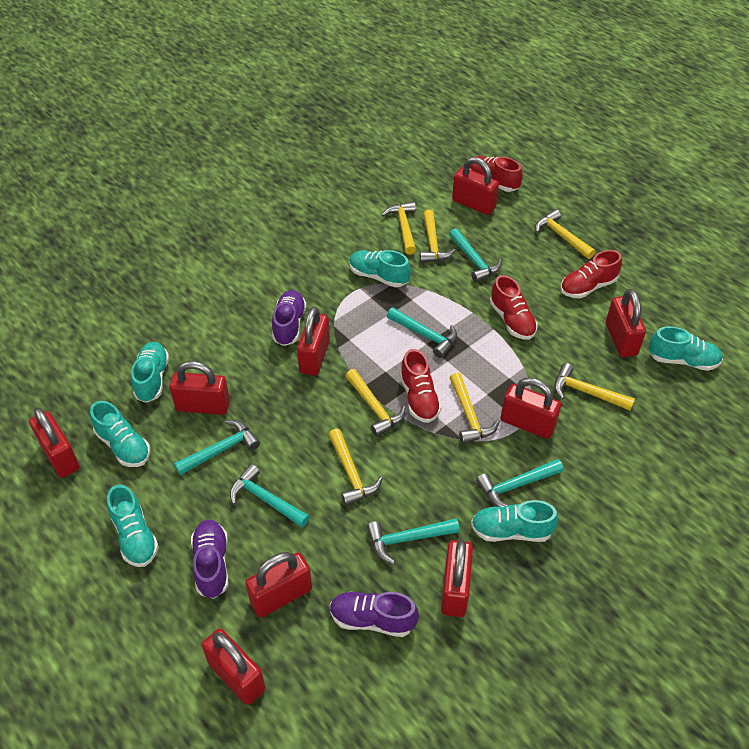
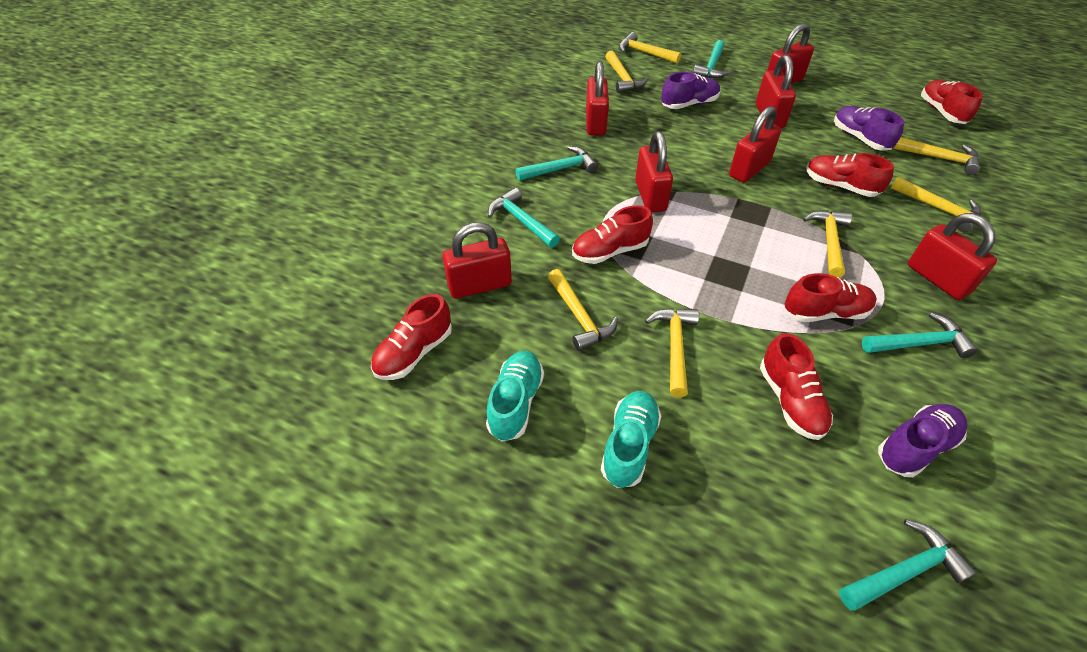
red padlock: 9 -> 7
red shoe: 4 -> 6
turquoise hammer: 6 -> 5
turquoise shoe: 6 -> 2

